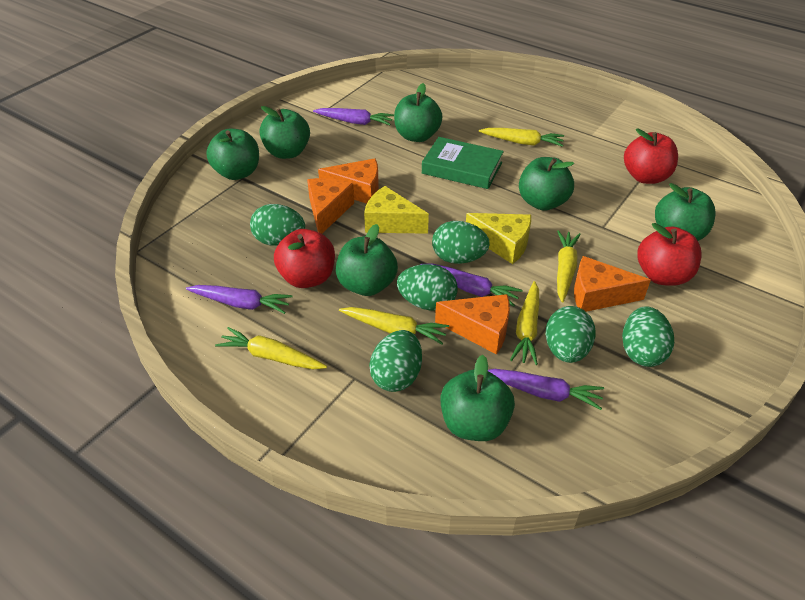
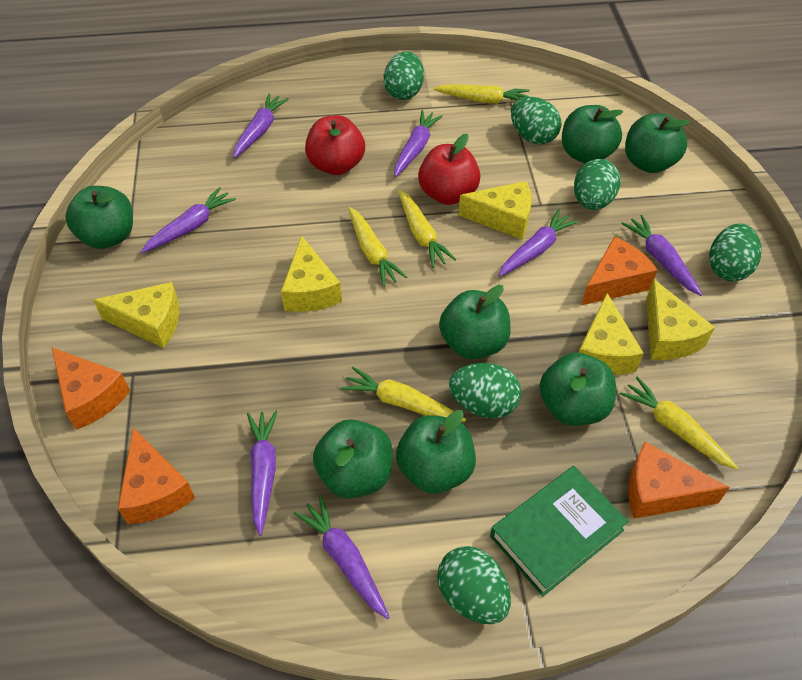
purple carrot: 4 -> 7
red apple: 3 -> 2
yellow cheese: 2 -> 5

